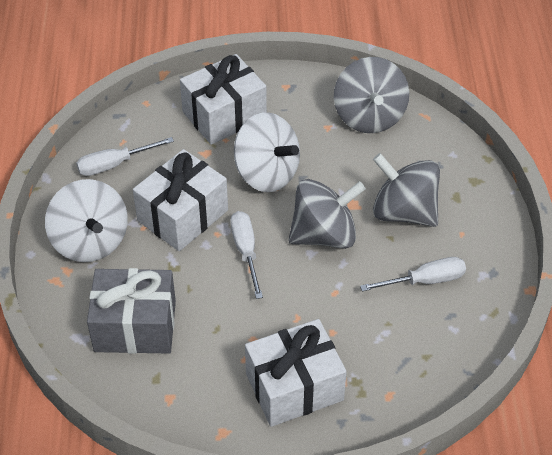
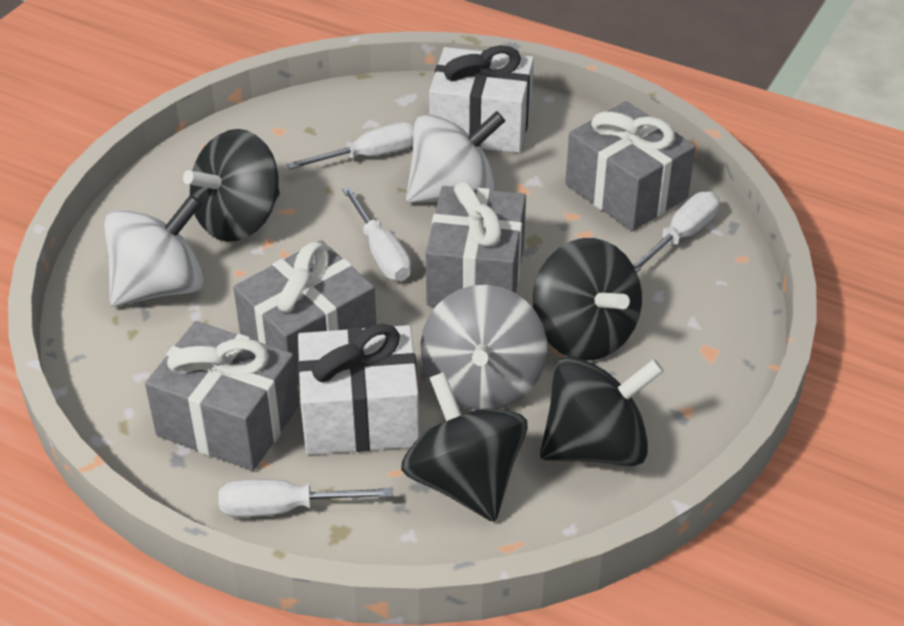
black spinning top: 0 -> 4
grey gift: 1 -> 4
grey spinning top: 3 -> 1
white gift: 3 -> 2
white screwdriver: 3 -> 4

